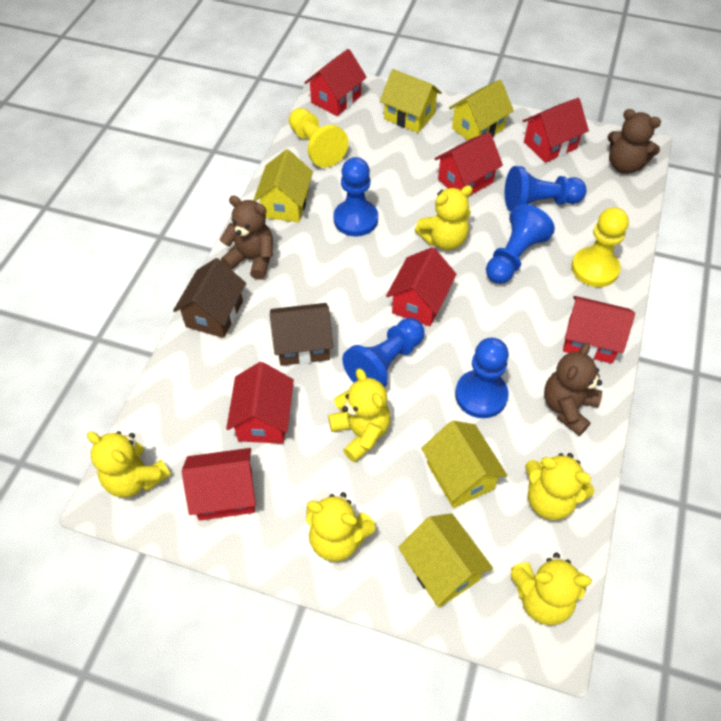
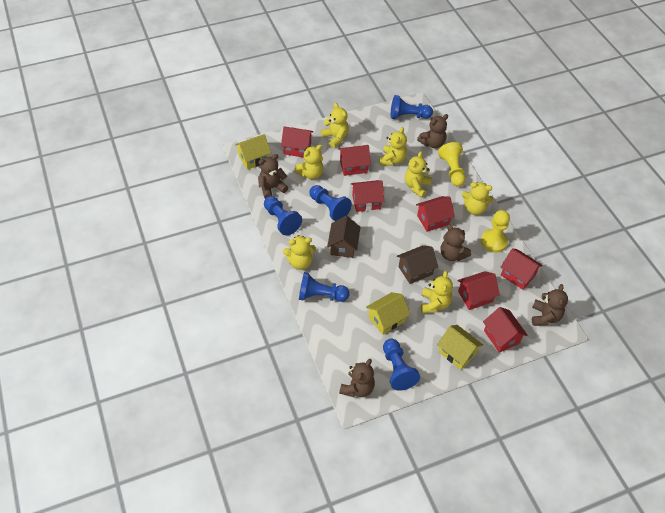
brown teddy bear: 3 -> 5
yellow house: 5 -> 3
yellow teddy bear: 6 -> 7

